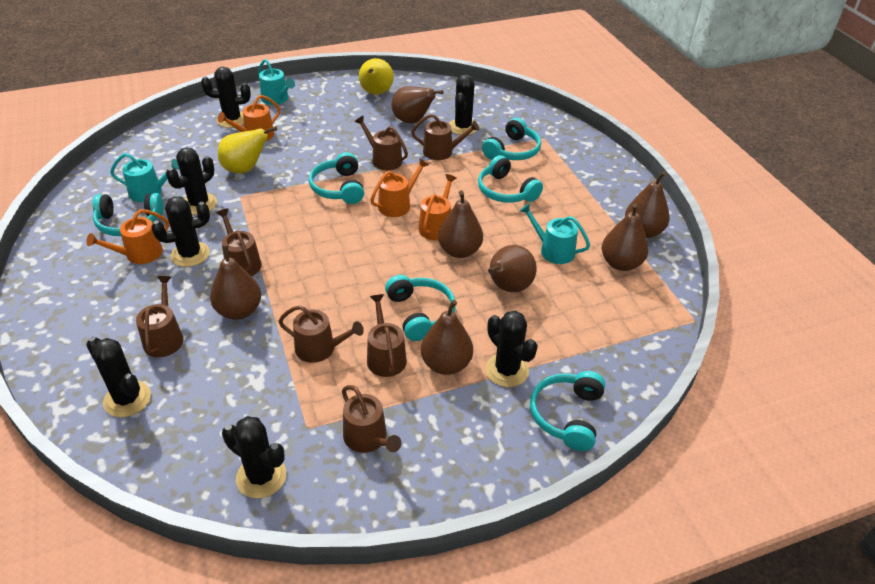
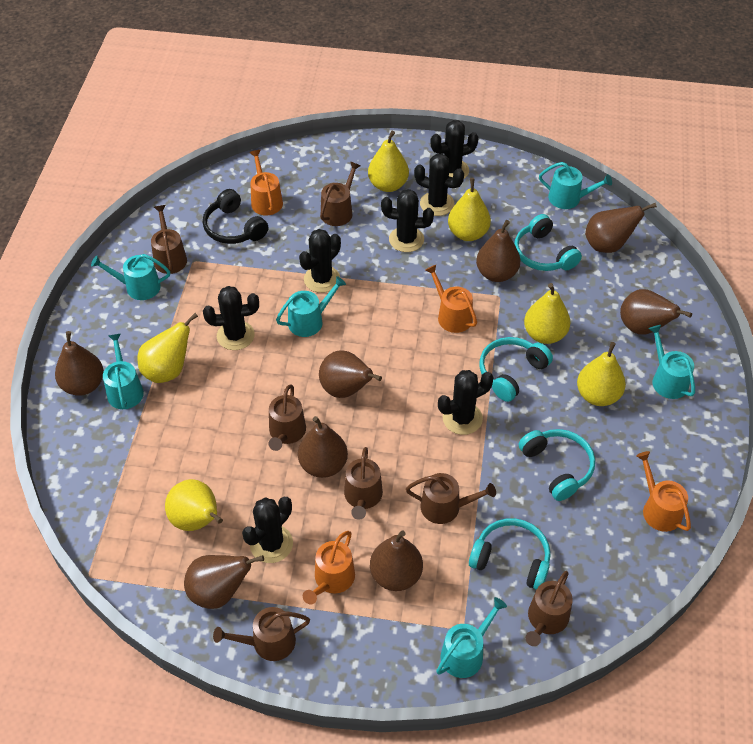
black headphones: 0 -> 1
brown pear: 7 -> 8
turquoise headphones: 6 -> 4
turquoise watering can: 3 -> 6
yellow pear: 2 -> 6

